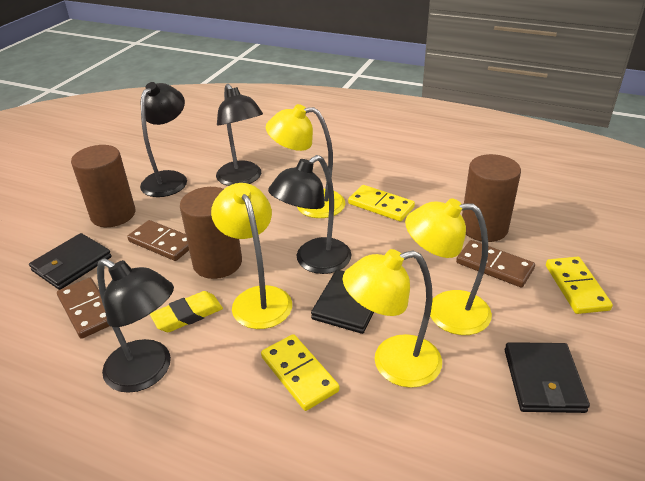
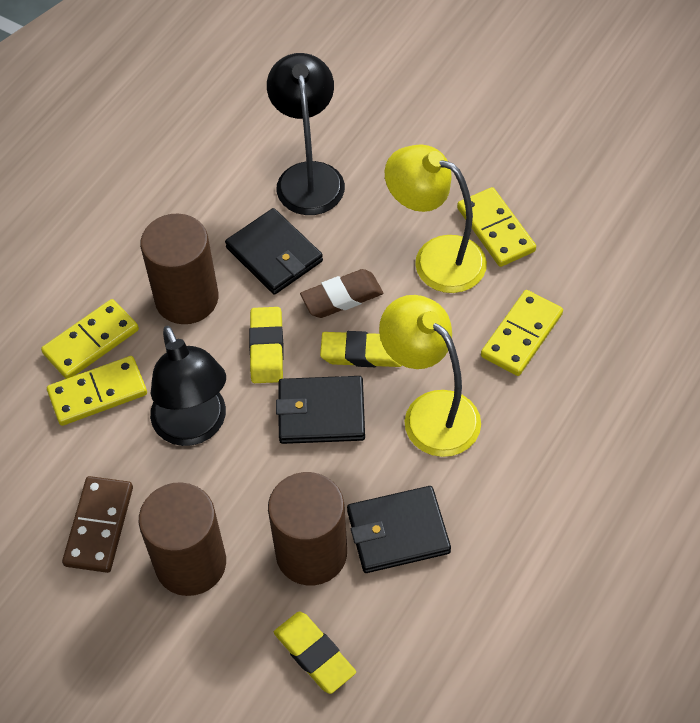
black lamp: 4 -> 2
brown domino: 3 -> 1
brown eraser: 0 -> 1
yellow domino: 3 -> 4
yellow eraser: 1 -> 3
yellow lamp: 4 -> 2

